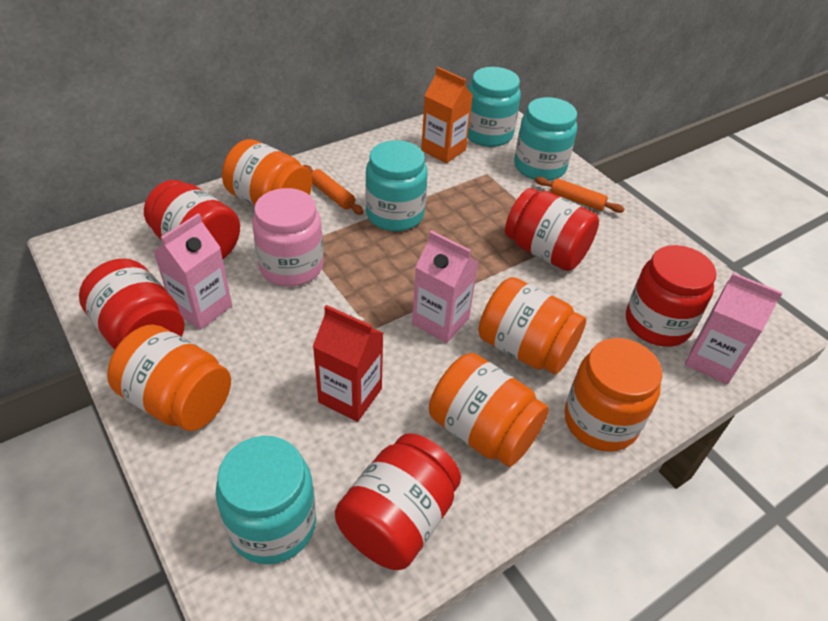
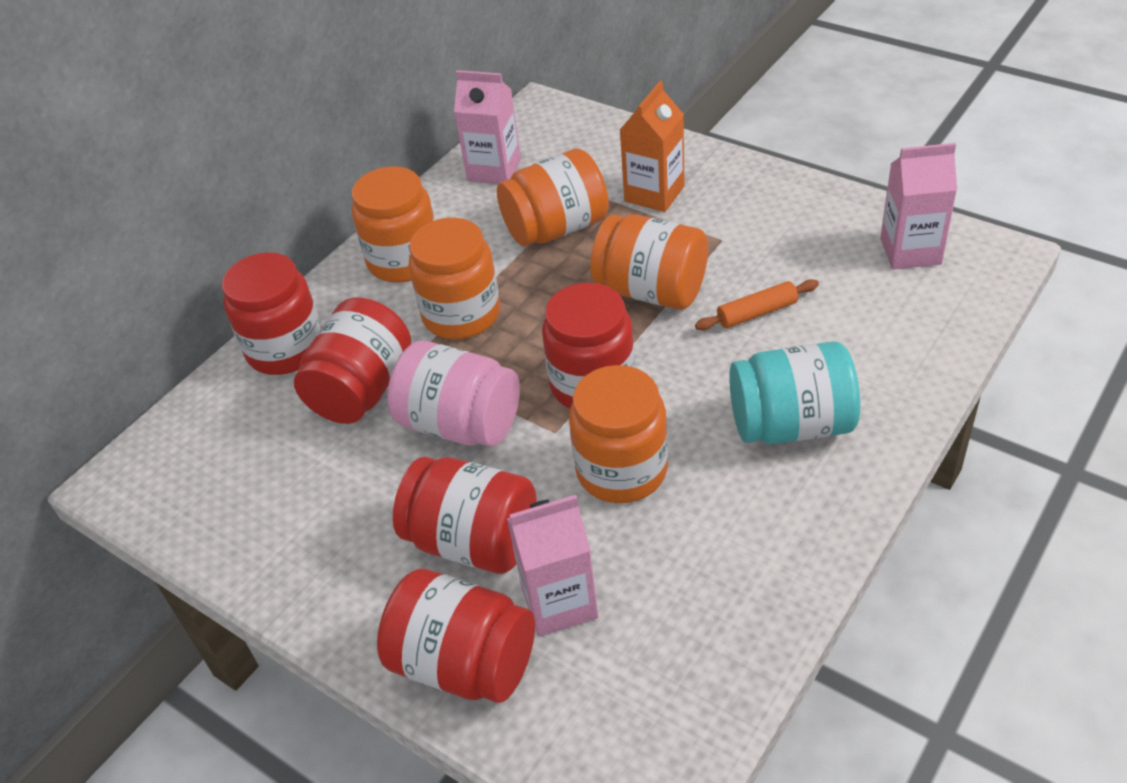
orange rolling pin: 2 -> 1
red carton: 1 -> 0
turquoise jar: 4 -> 1

